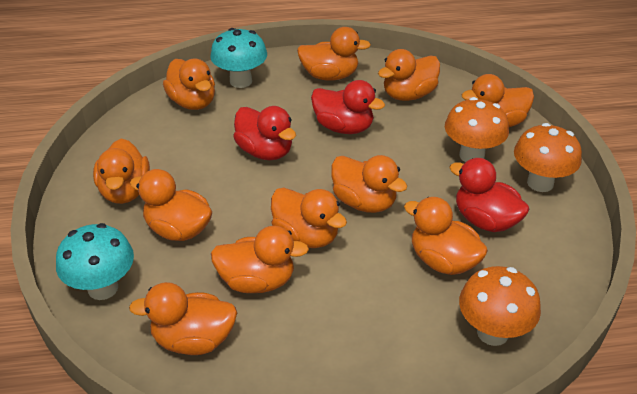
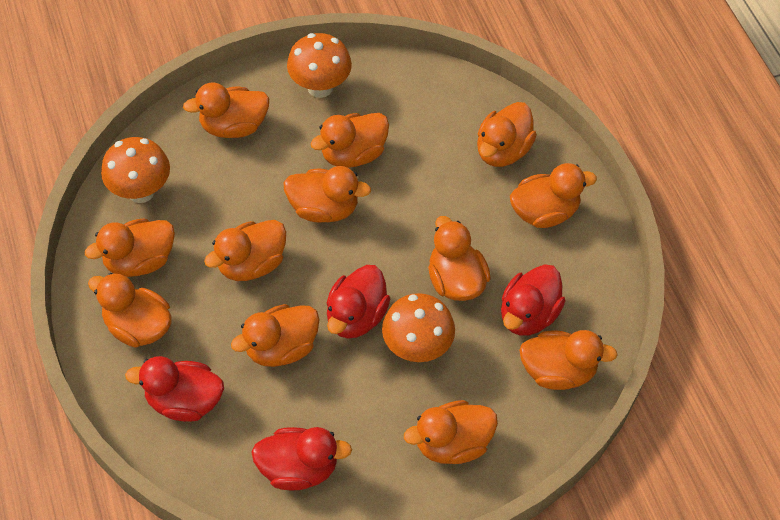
orange duck: 11 -> 12
red duck: 3 -> 4
turquoise mushroom: 2 -> 0

